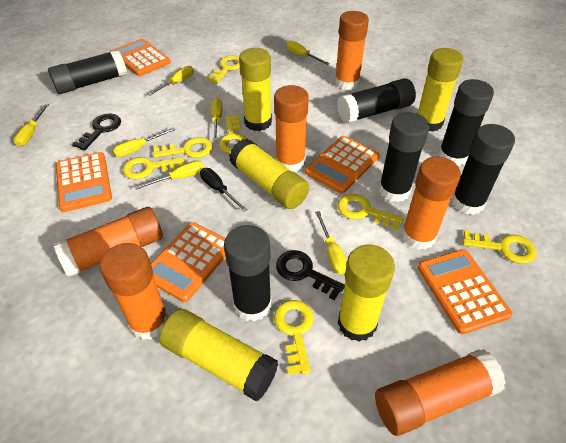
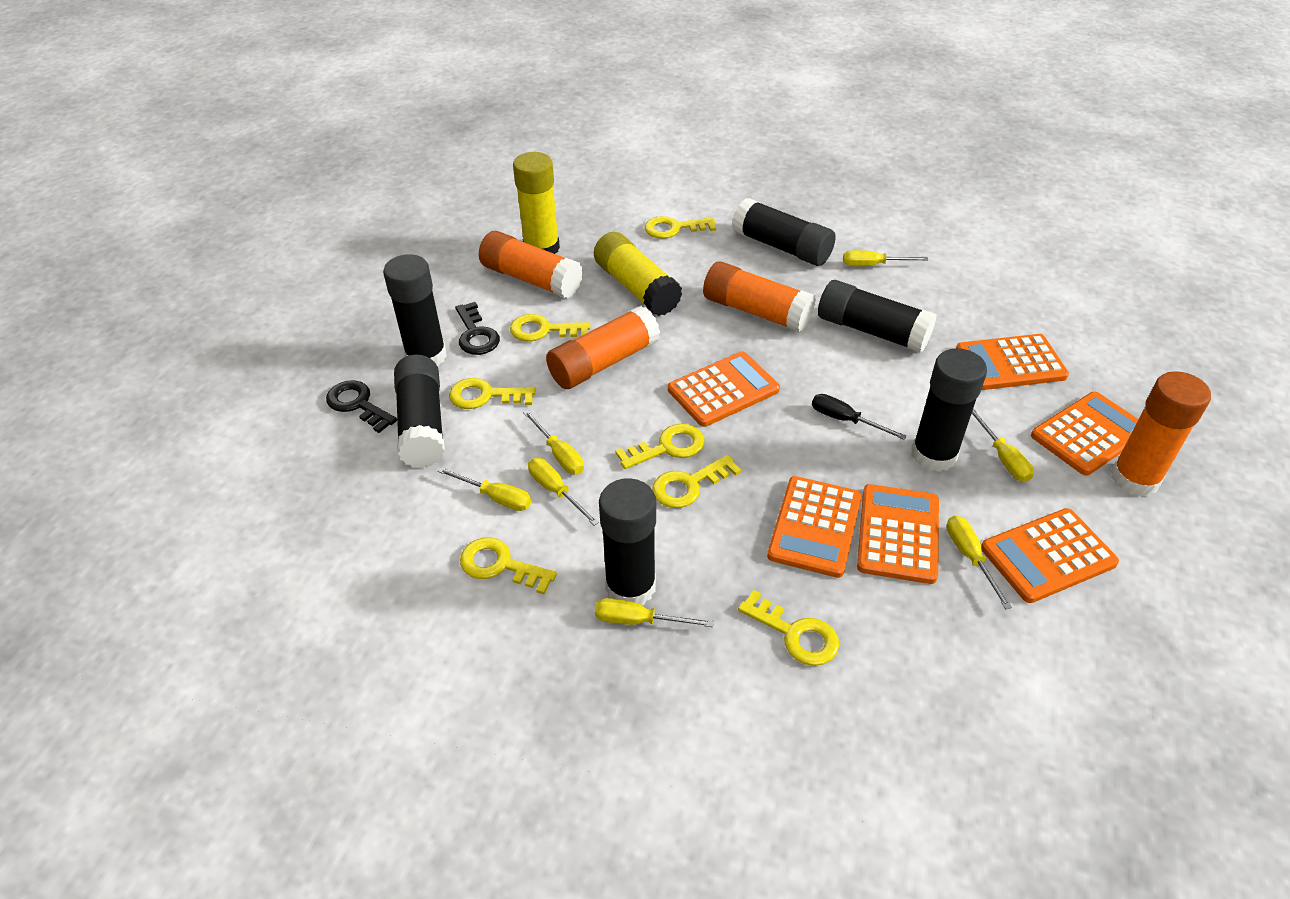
orange calculator: 5 -> 6
orange glue stick: 6 -> 4
yellow glue stick: 5 -> 2

